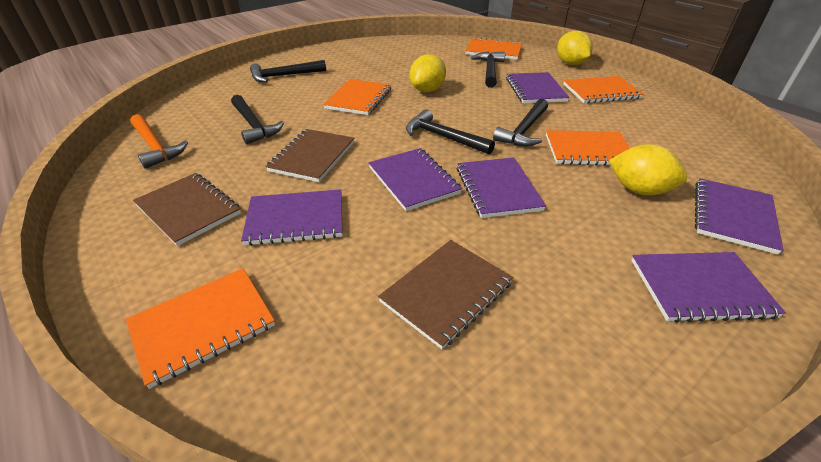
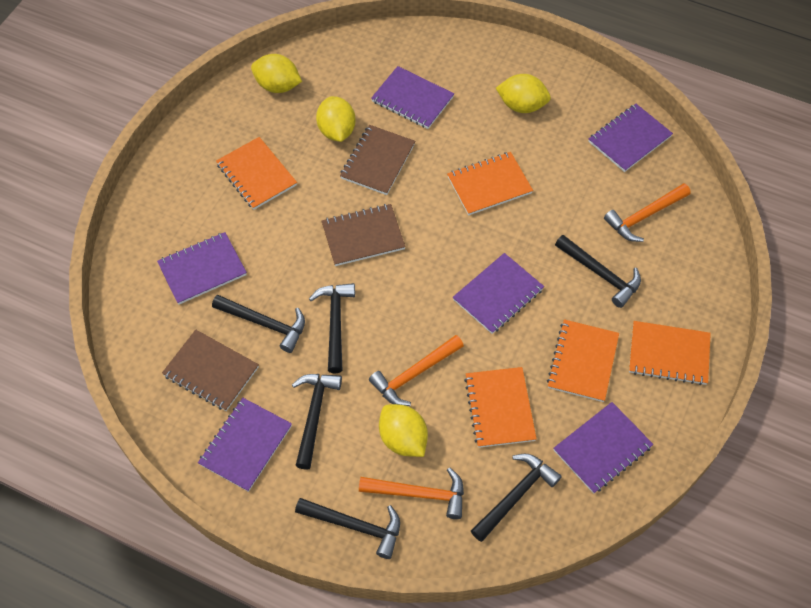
black hammer: 5 -> 6
orange hammer: 1 -> 3
yellow lemon: 3 -> 4

